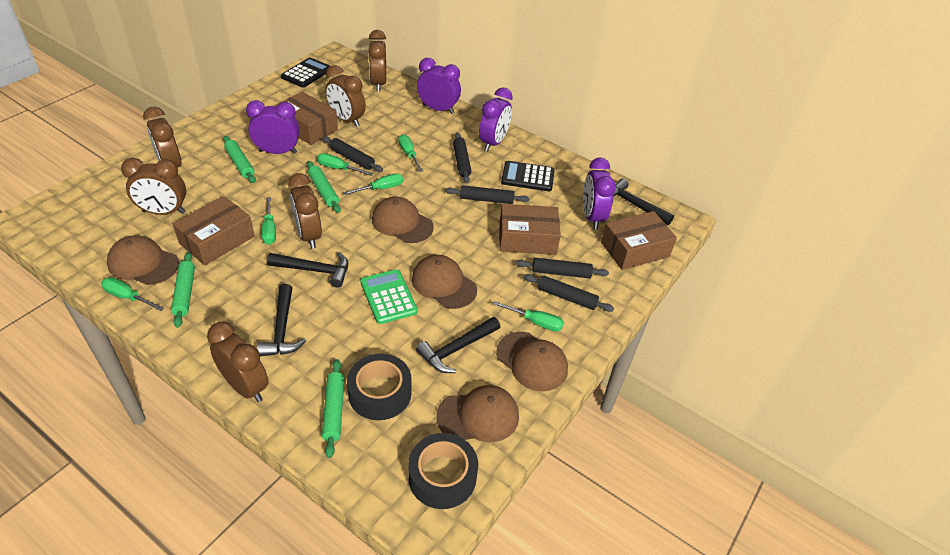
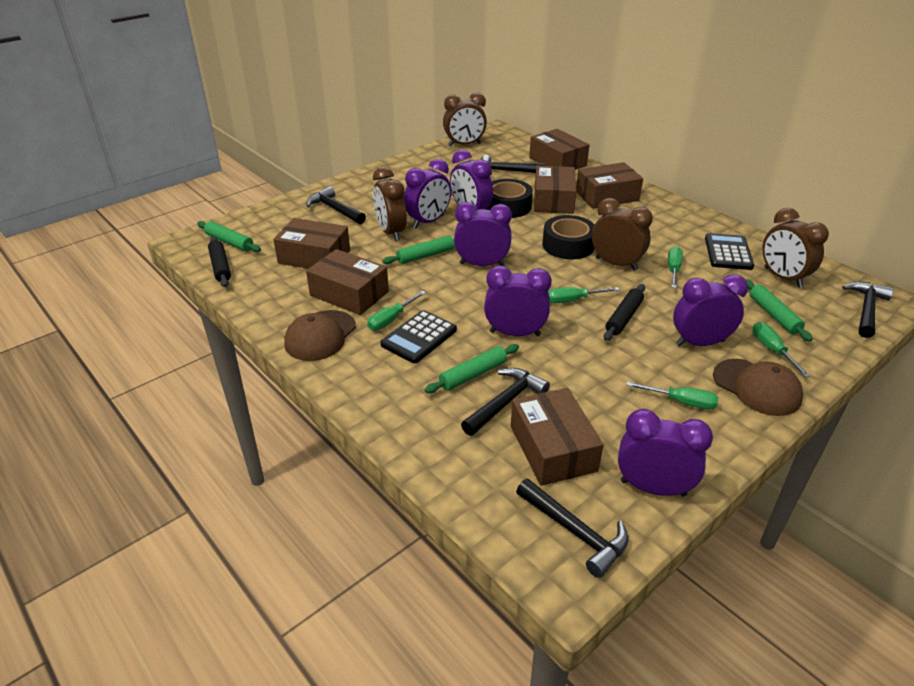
black hammer: 4 -> 5
black rolling pin: 5 -> 2
brown box: 4 -> 6
brown cap: 5 -> 2
brown clock: 6 -> 4
green calculator: 1 -> 0
green screwdriver: 6 -> 5
purple clock: 4 -> 6

